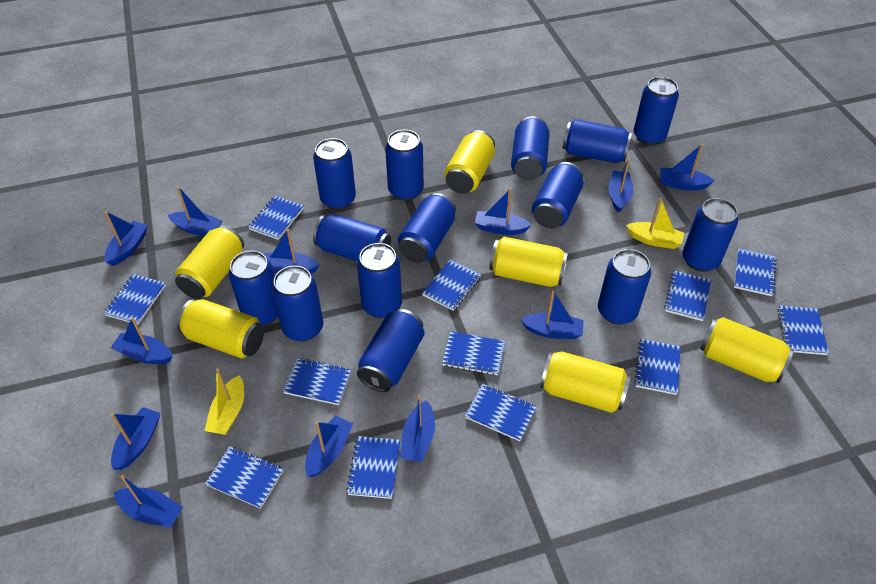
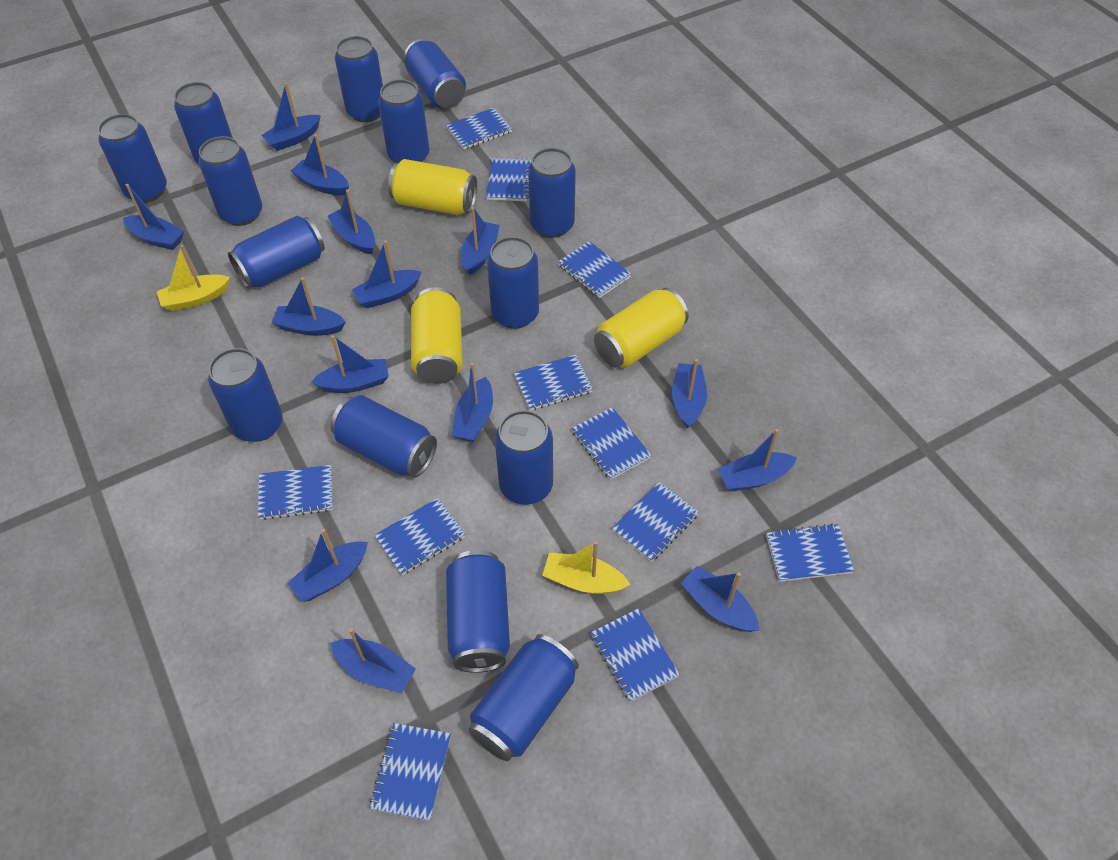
blue boat: 12 -> 14
blue notebook: 12 -> 11
yellow can: 6 -> 3

